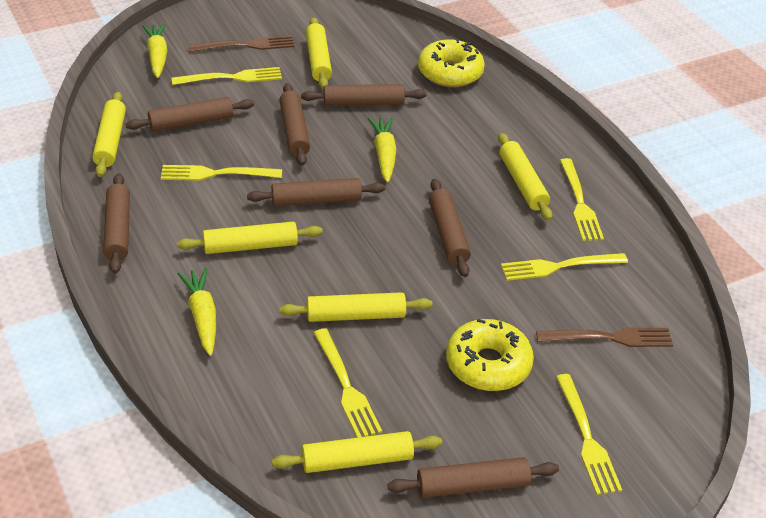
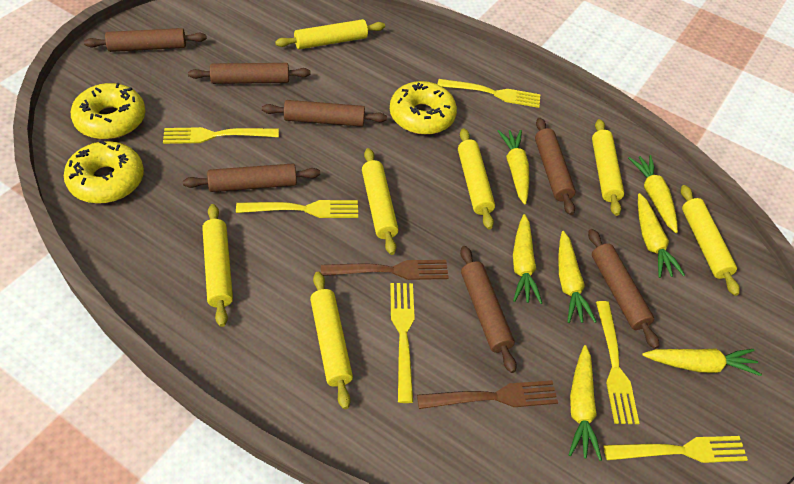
yellow carrot: 3 -> 7
yellow donut: 2 -> 3
yellow rolling pin: 6 -> 7

